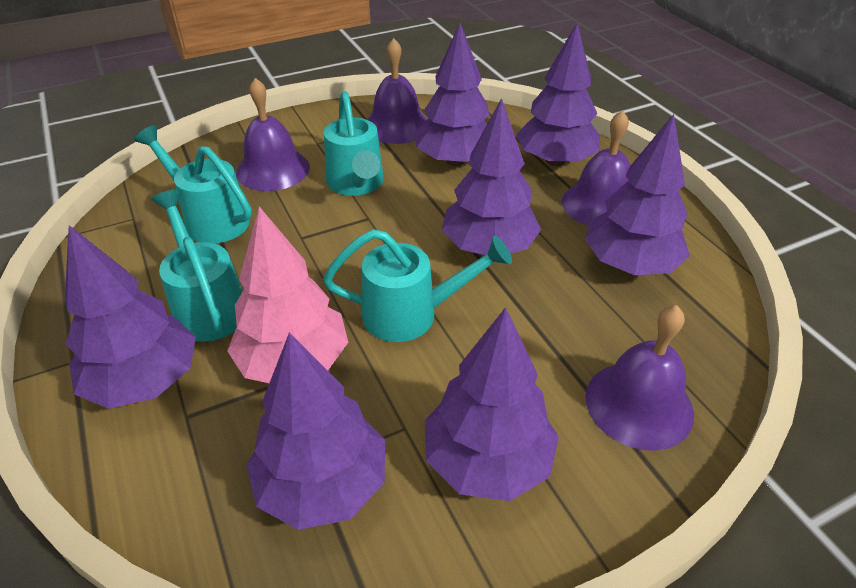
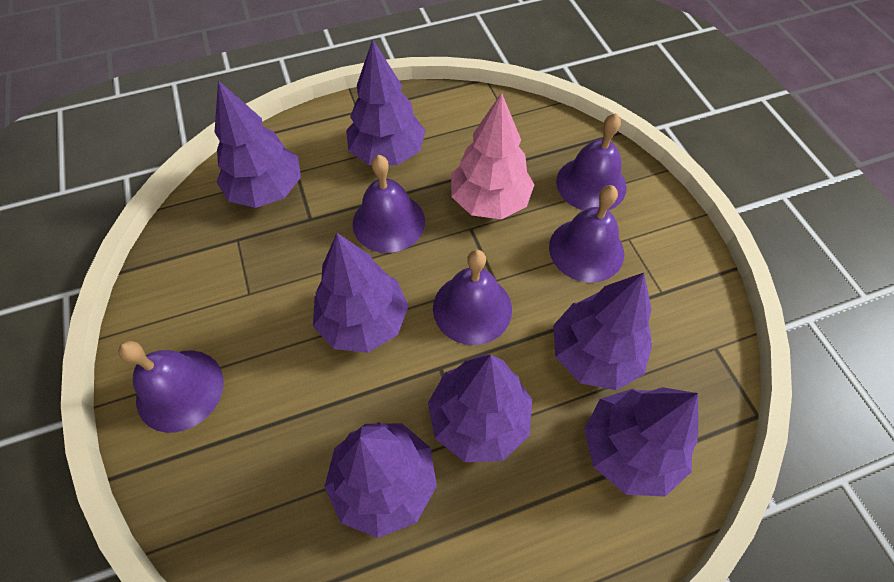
purple bell: 4 -> 5
turquoise watering can: 4 -> 0

